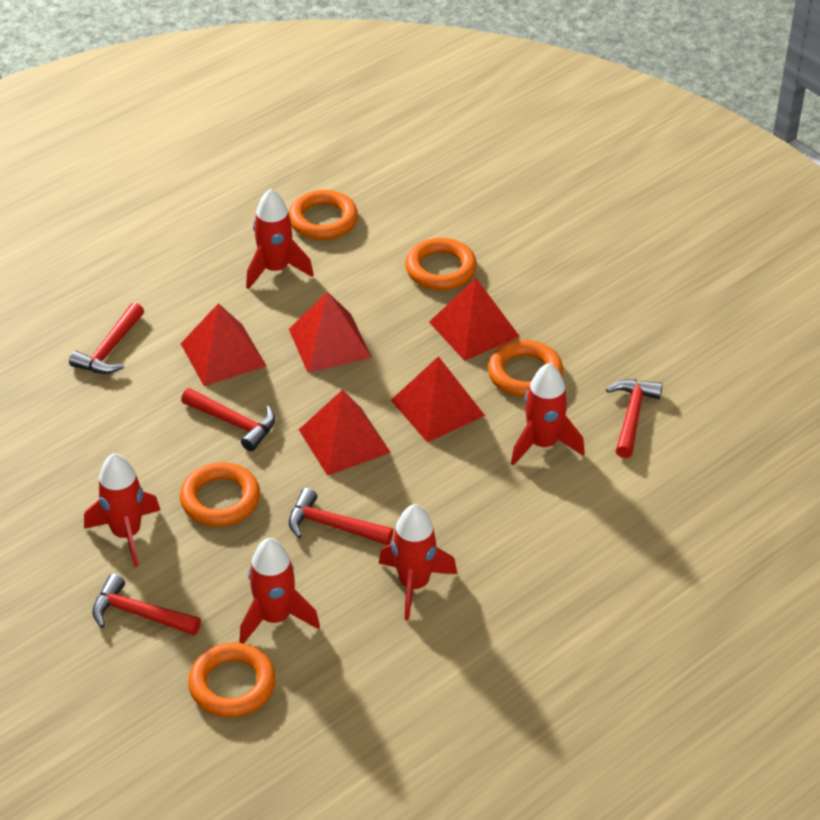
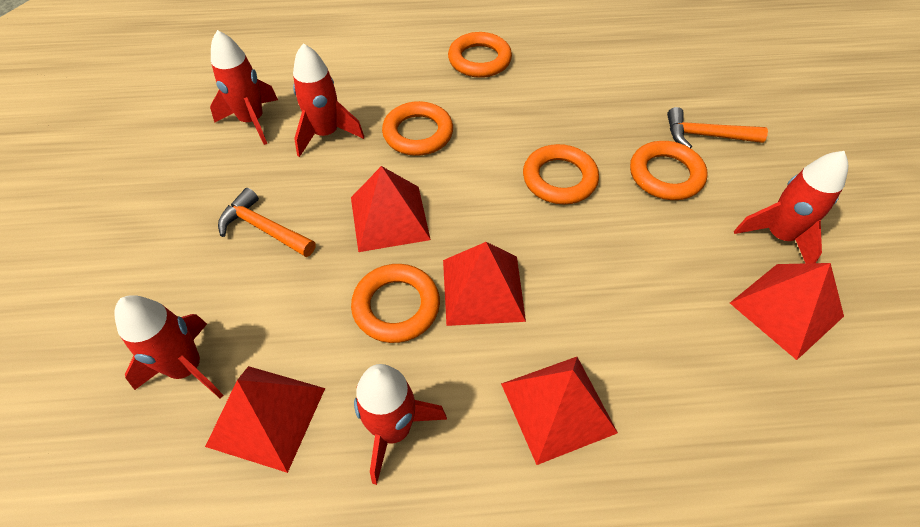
orange hammer: 0 -> 2
red hammer: 5 -> 0

